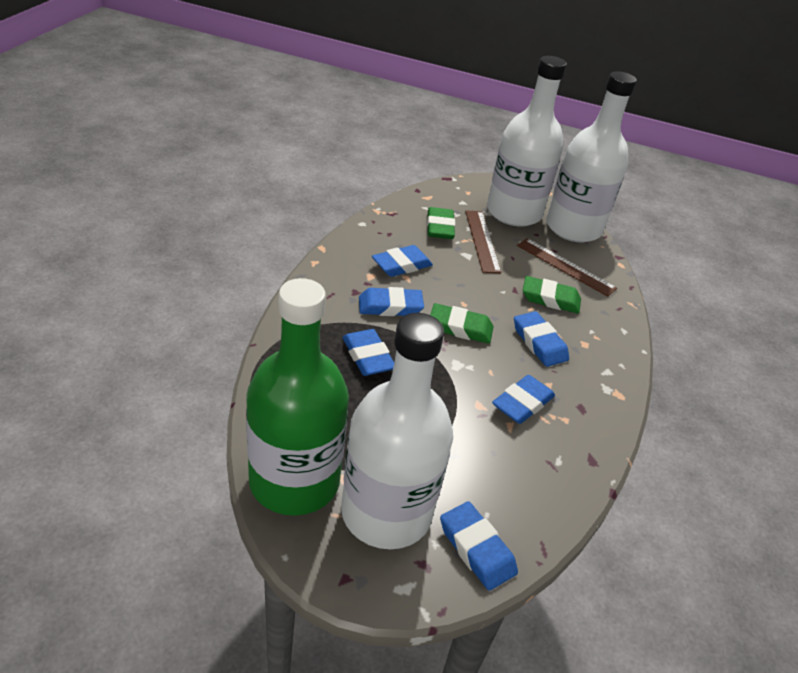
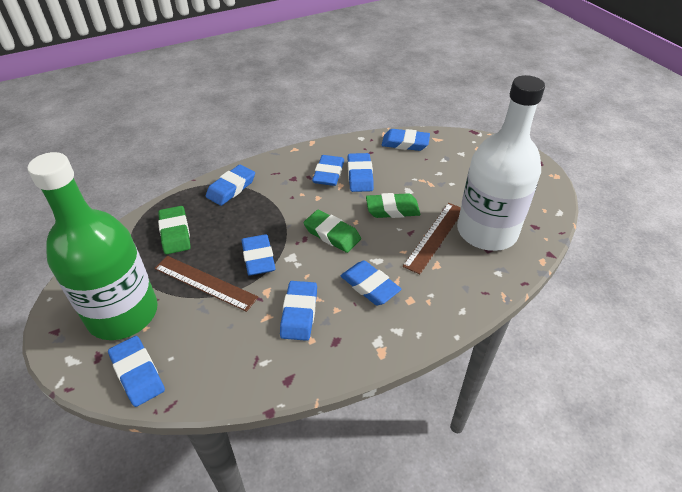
blue eraser: 6 -> 8
white bottle: 3 -> 1

